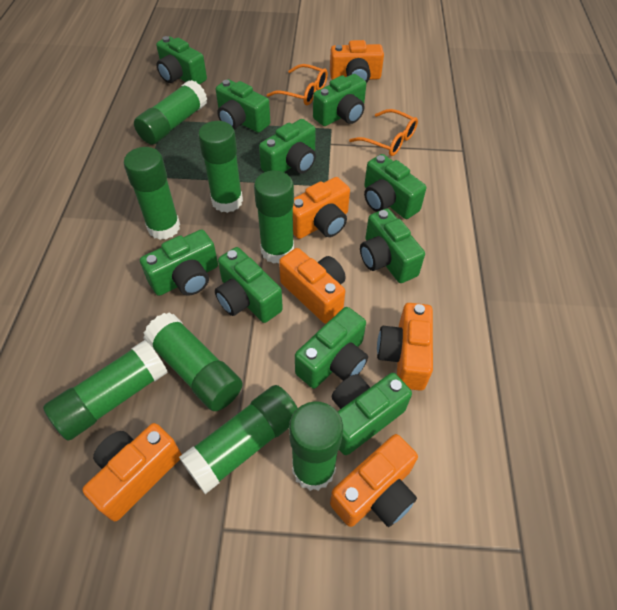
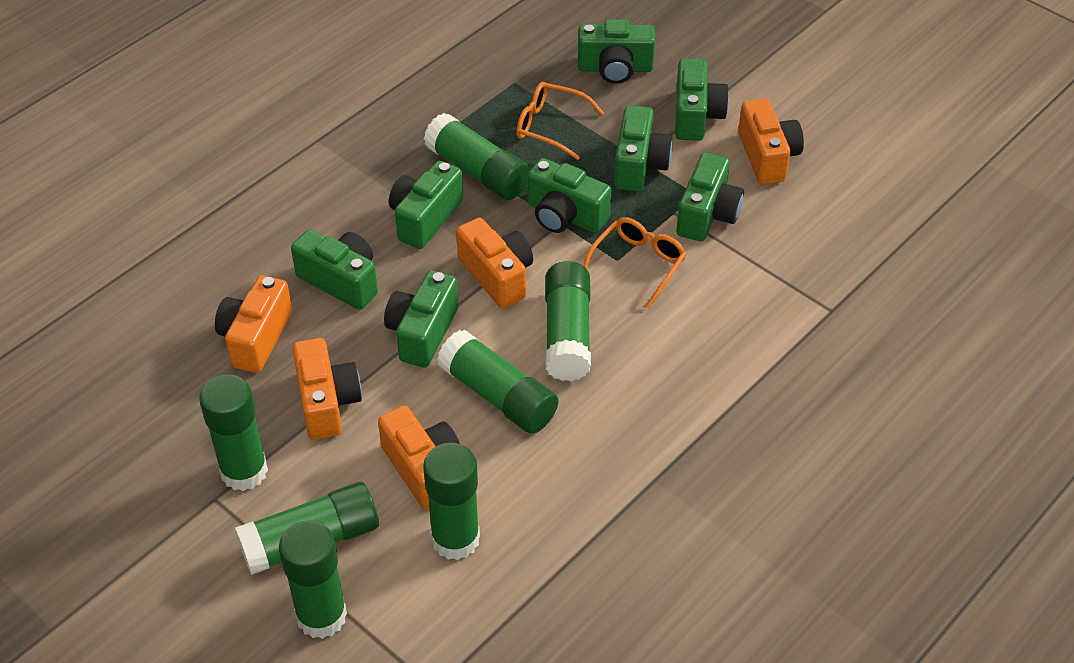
green camera: 10 -> 8
green glue stick: 8 -> 7
orange camera: 6 -> 5

